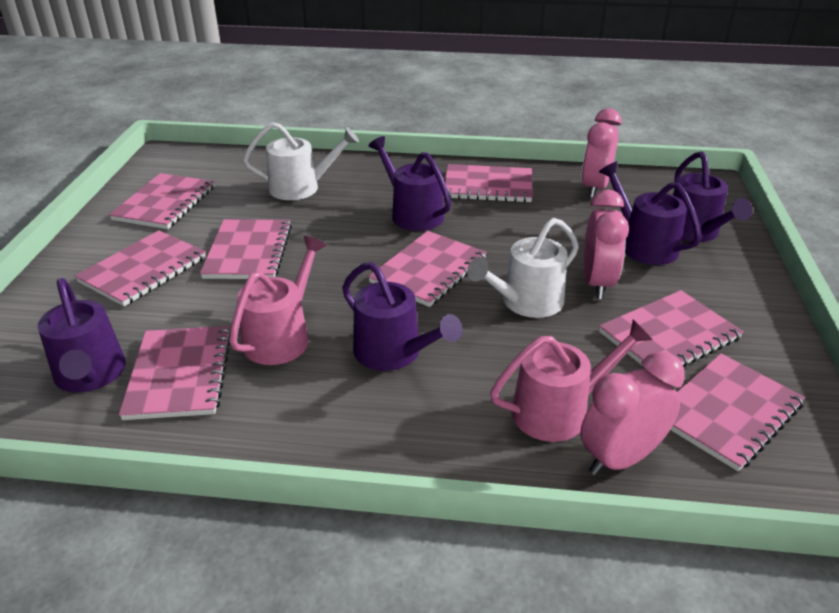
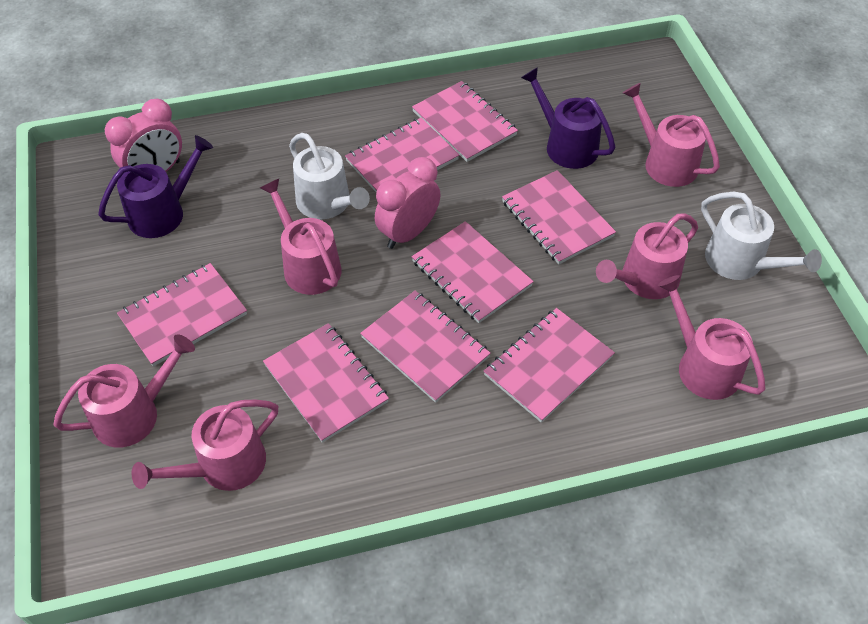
pink clock: 3 -> 2
pink watering can: 2 -> 6
purple watering can: 5 -> 2

